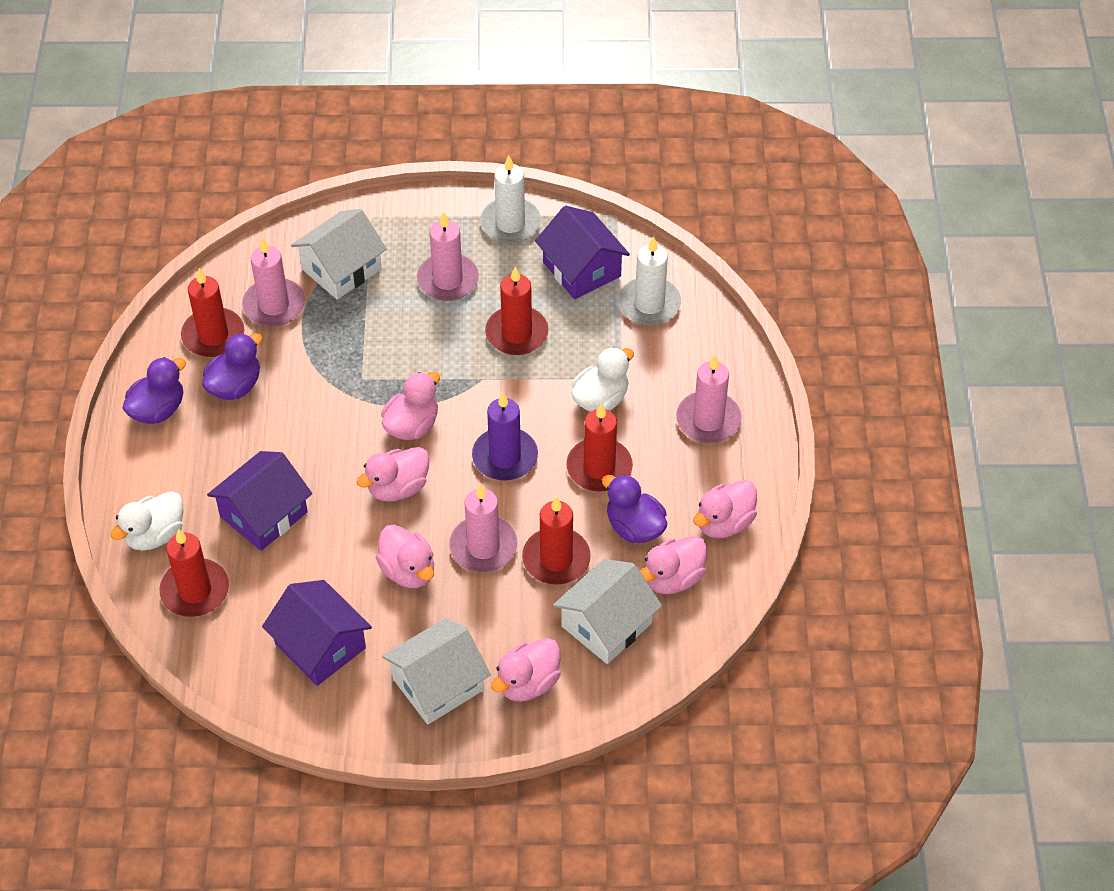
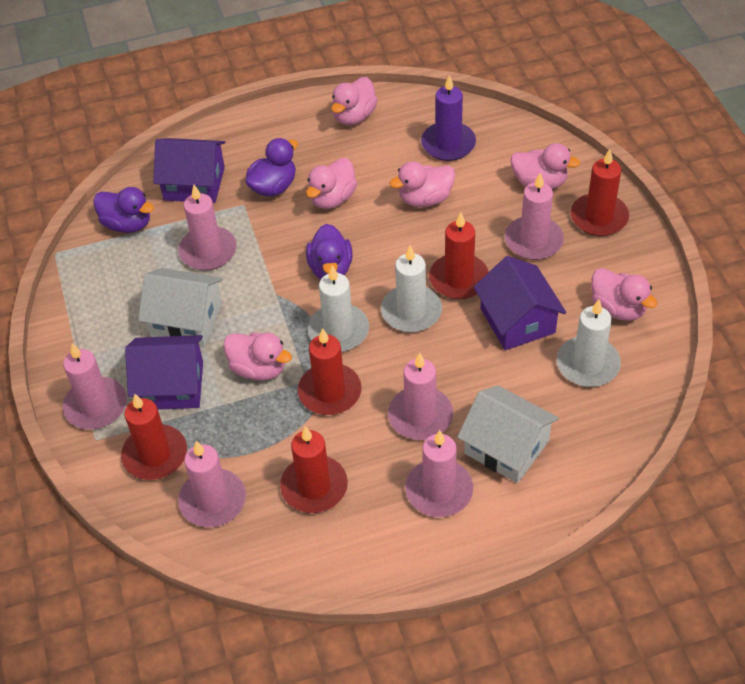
pink candle: 4 -> 6
white candle: 2 -> 3
white duck: 2 -> 0
white house: 3 -> 2

